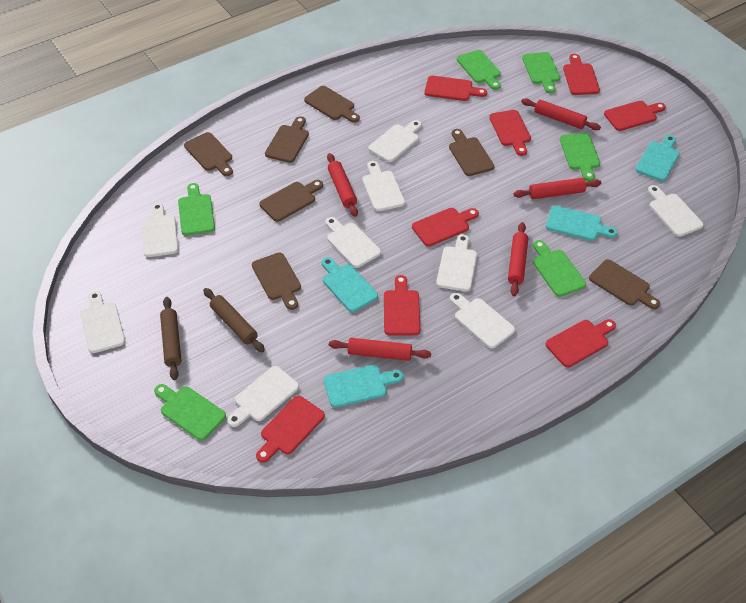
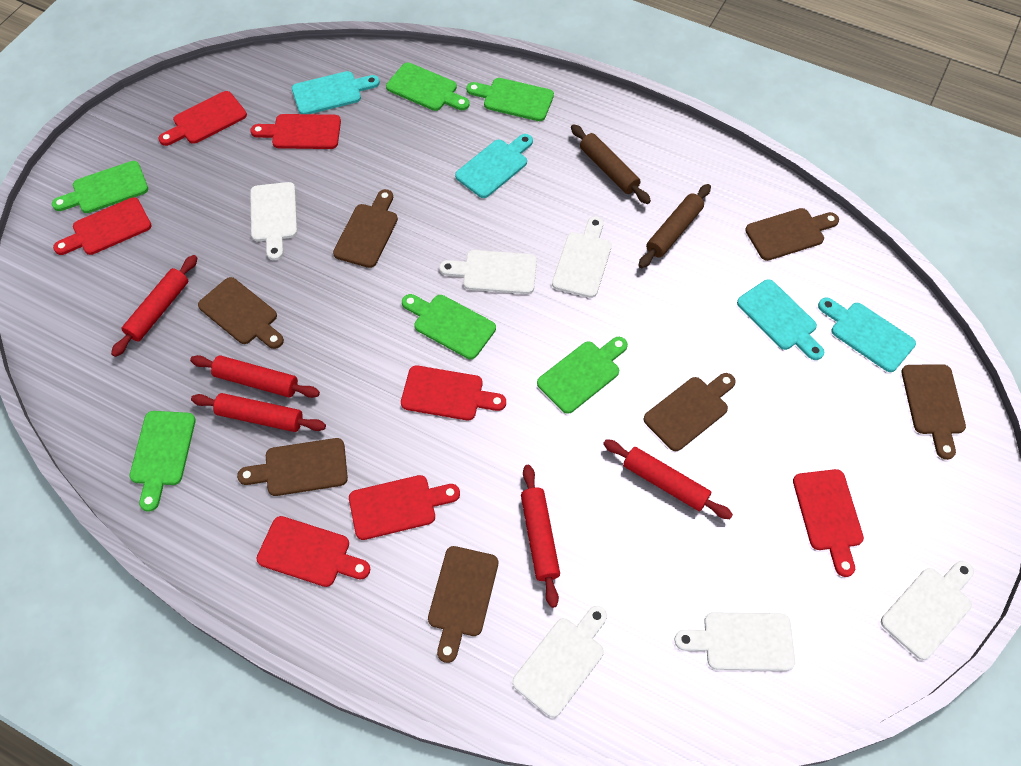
red cutting board: 8 -> 7
white cutting board: 9 -> 6

